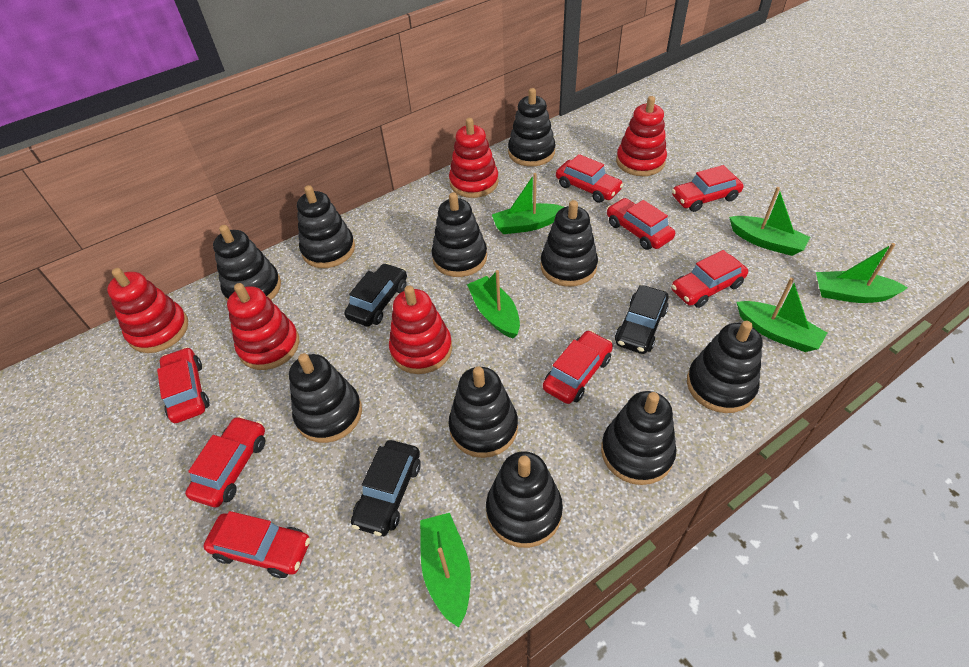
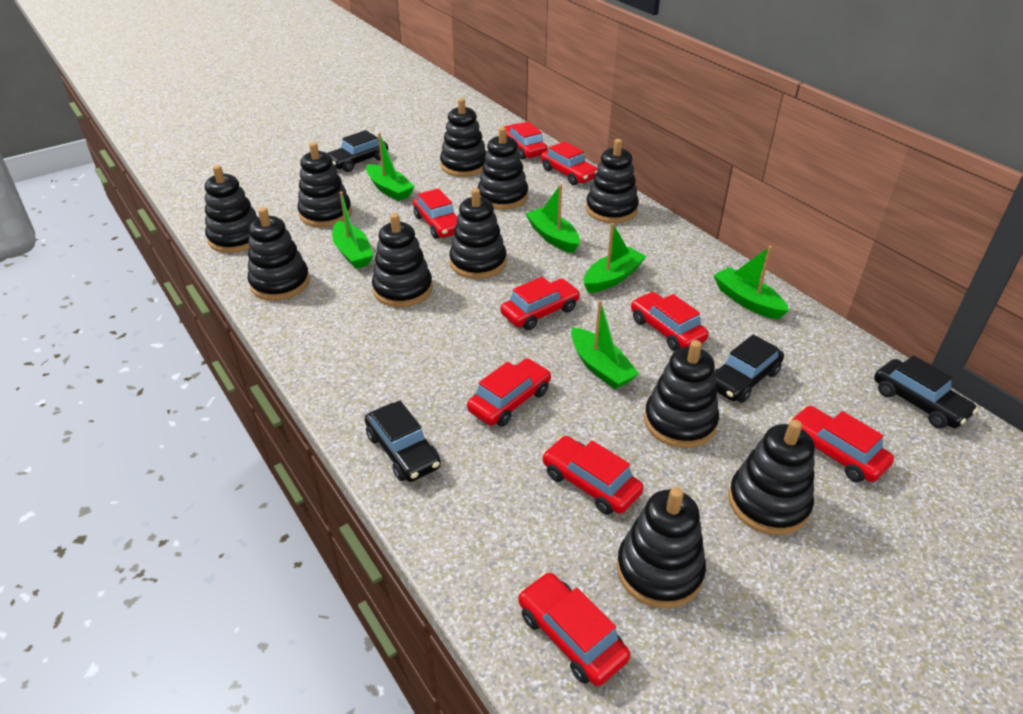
black car: 3 -> 4
black stacking toy: 10 -> 11
red car: 8 -> 9
red stacking toy: 5 -> 0

